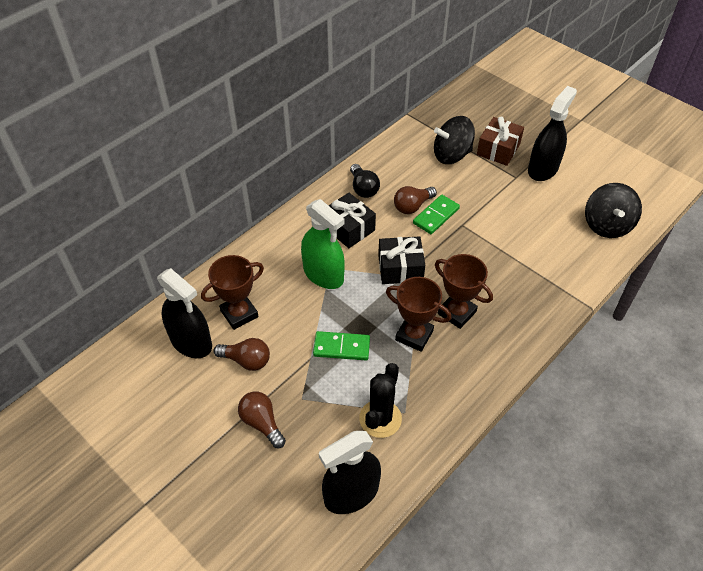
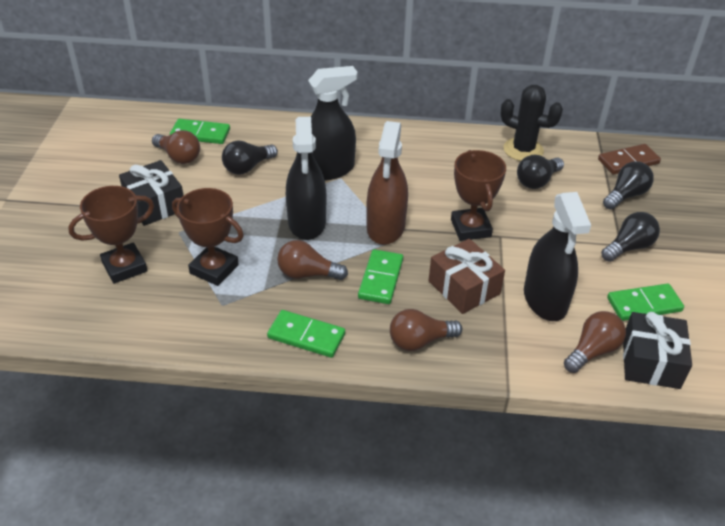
black light bulb: 1 -> 4
black spinning top: 2 -> 0
brown domino: 0 -> 1
brown light bulb: 3 -> 4
brown spray bottle: 0 -> 1
green domino: 2 -> 4
green spray bottle: 1 -> 0

